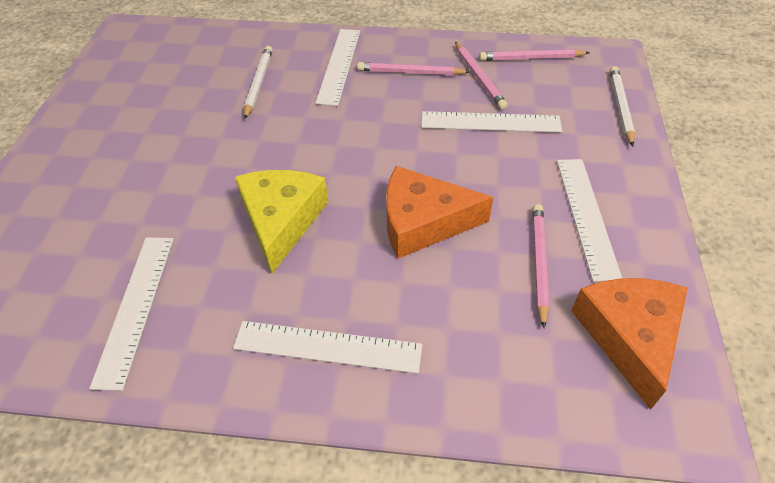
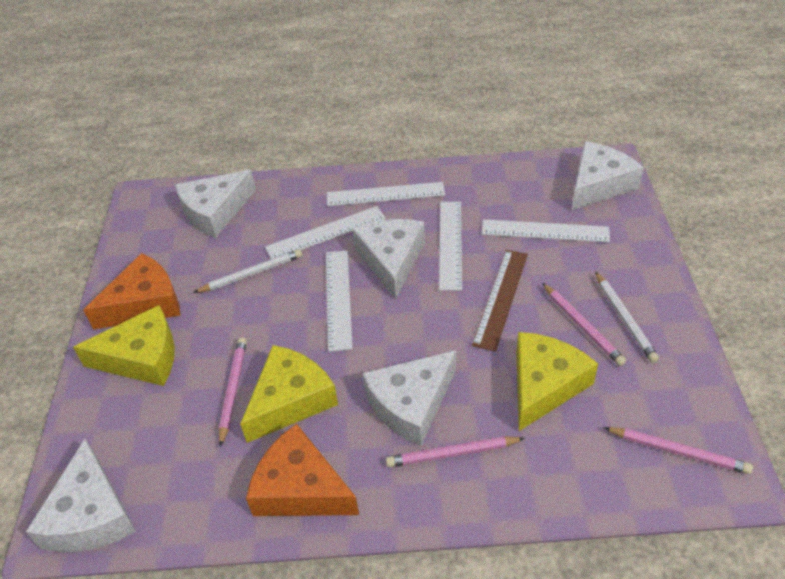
brown ruler: 0 -> 1
white cheese: 0 -> 5
yellow cheese: 1 -> 3

